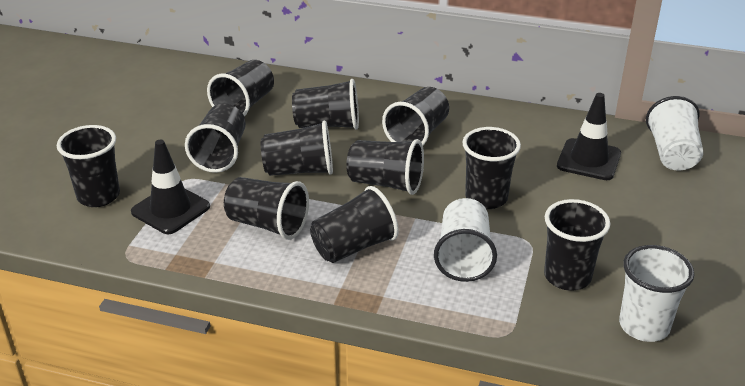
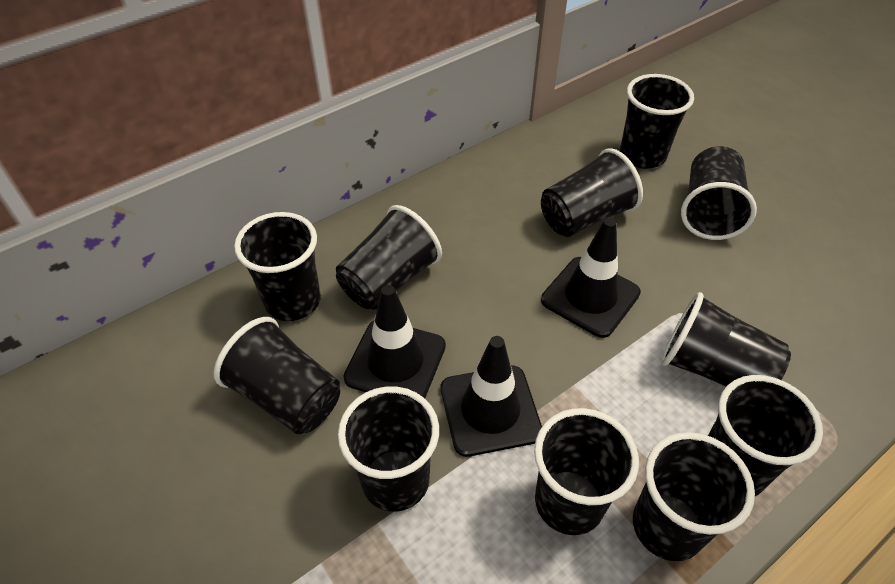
black traffic cone: 2 -> 3
white cup: 3 -> 0

